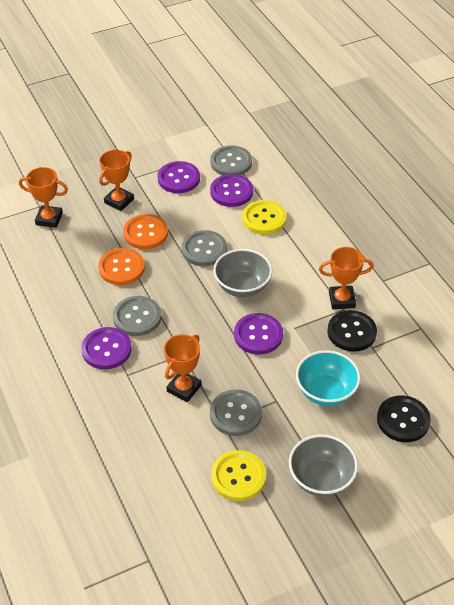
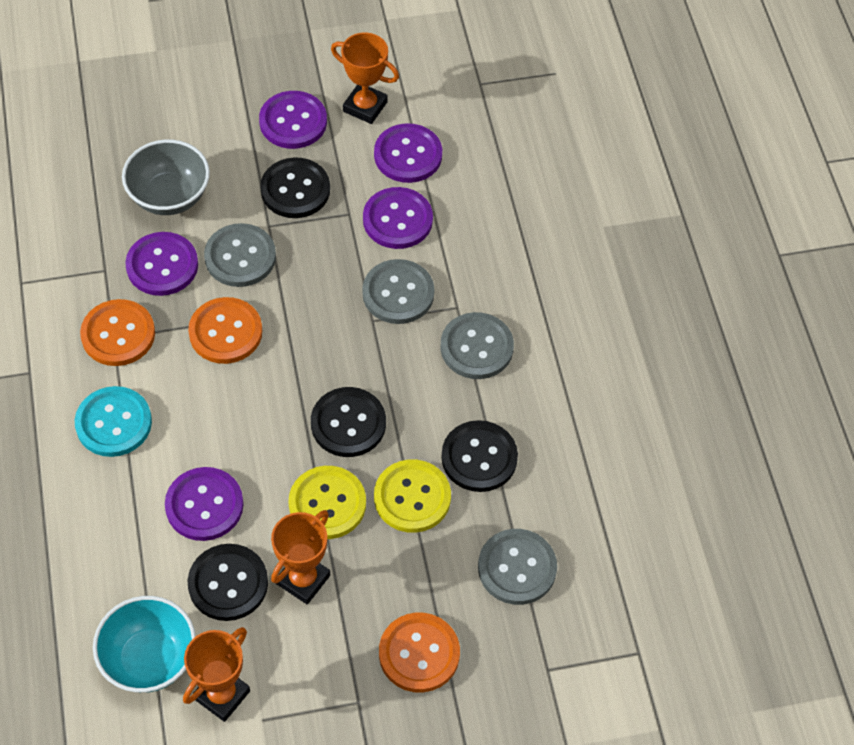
black button: 2 -> 4
grey bowl: 2 -> 1
orange button: 2 -> 3
orange trophy: 4 -> 3
purple button: 4 -> 5
turquoise button: 0 -> 1

